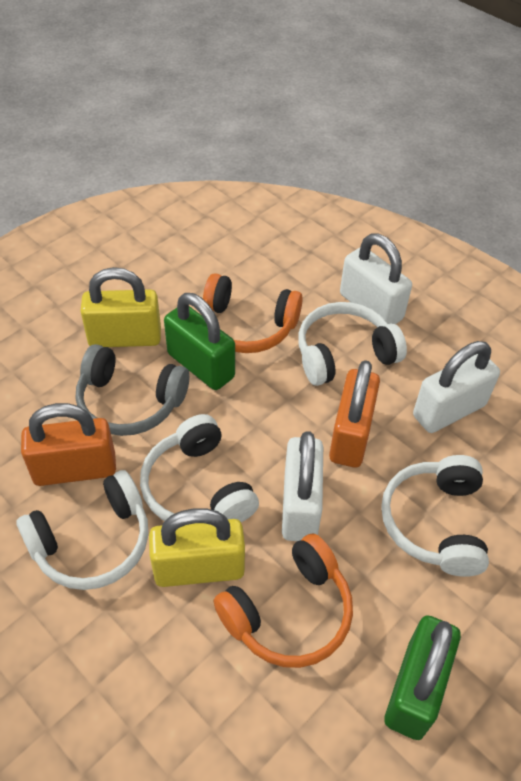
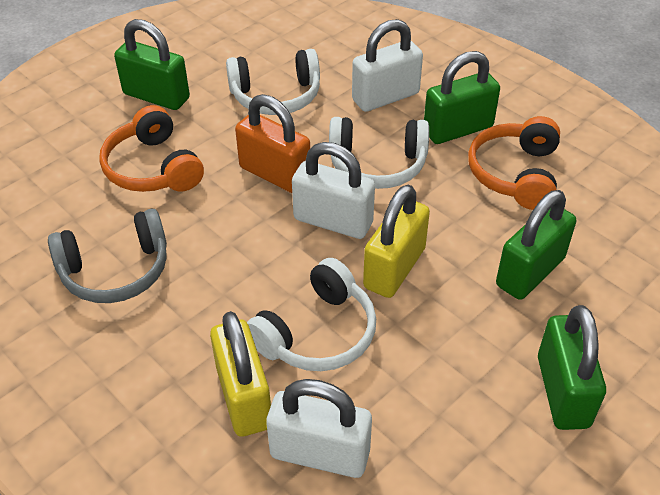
green padlock: 2 -> 4
orange padlock: 2 -> 1
white headphones: 4 -> 3

